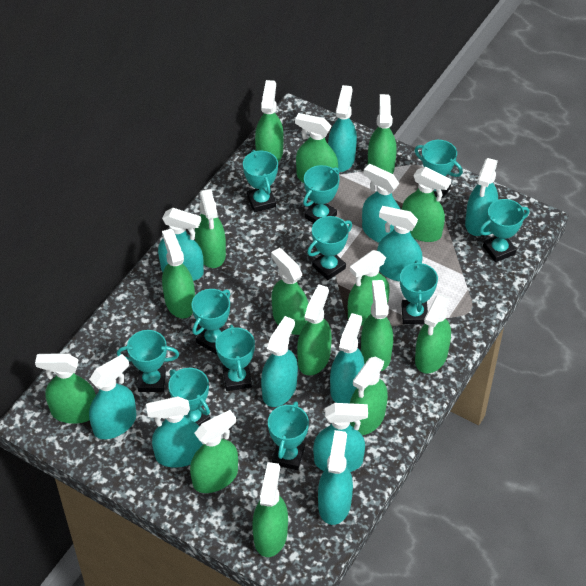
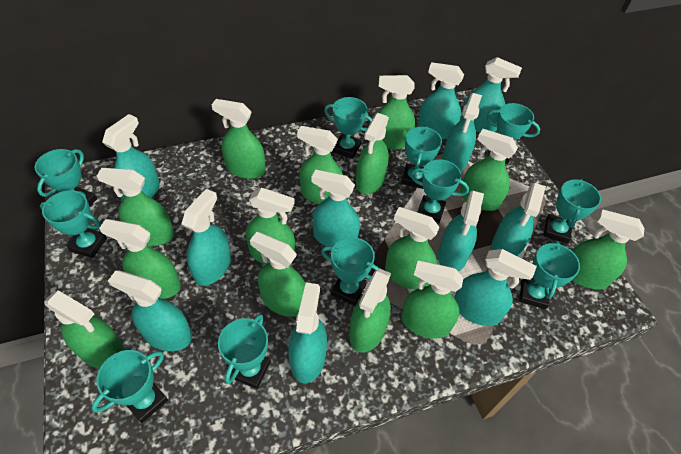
green spray bottle: 15 -> 14

